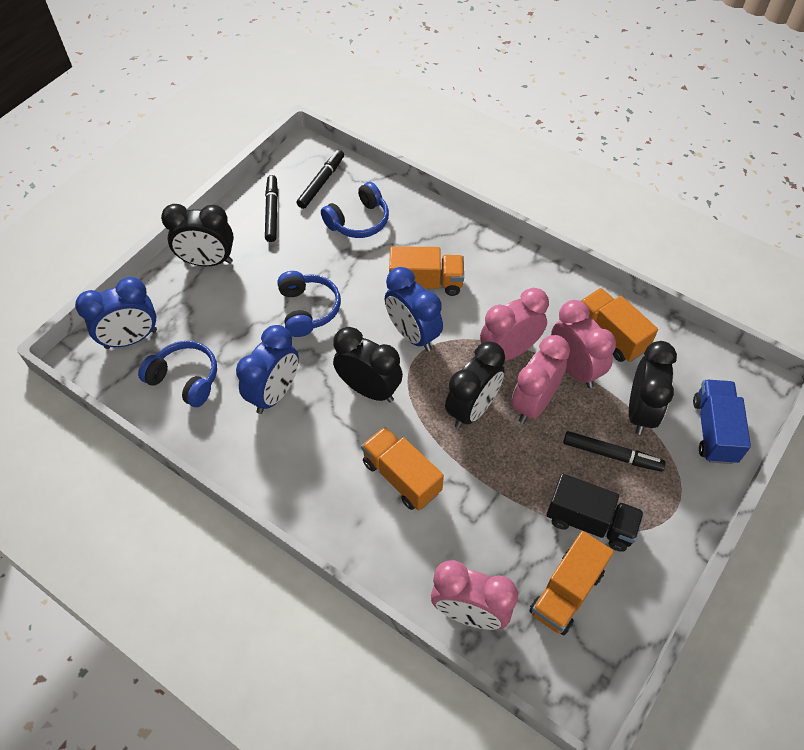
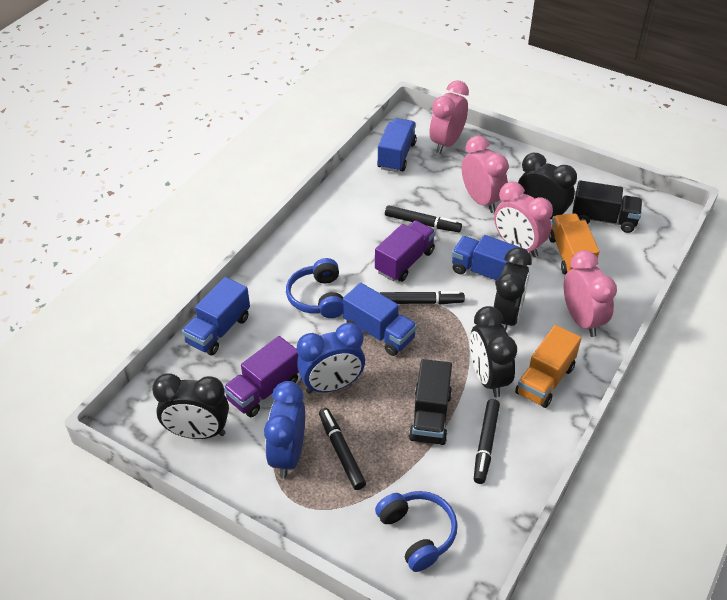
black marker: 3 -> 4
black truck: 1 -> 2
blue clock: 3 -> 2
blue headphones: 3 -> 2
blue truck: 1 -> 4
orange truck: 4 -> 2
purple truck: 0 -> 2

